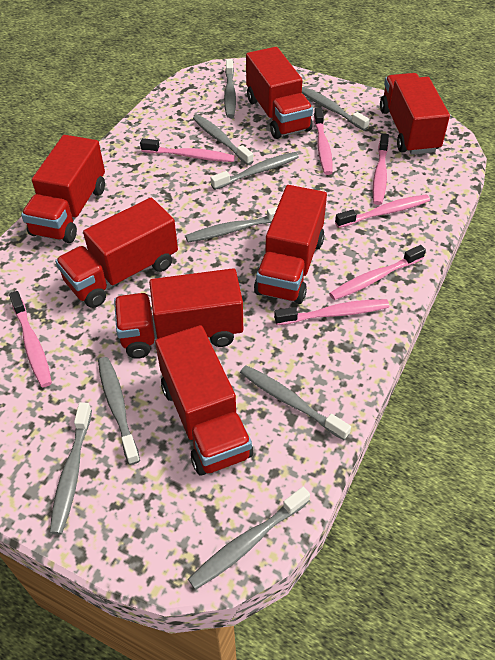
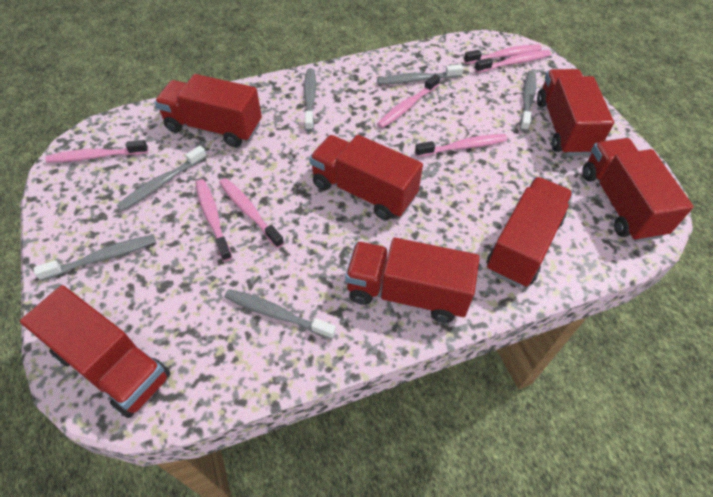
grey toothbrush: 9 -> 6

